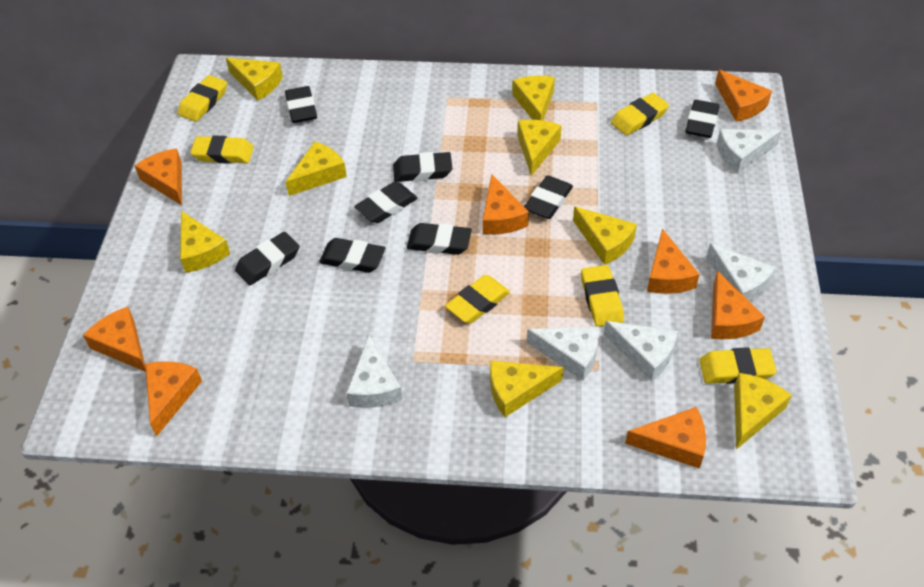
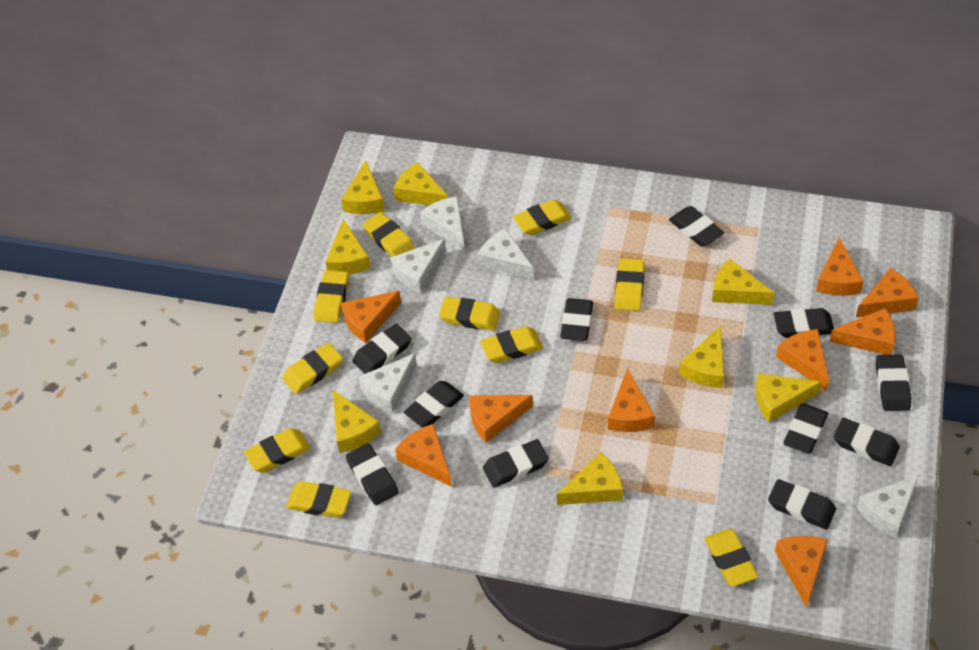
black eraser: 8 -> 11
orange cheese: 8 -> 9
yellow eraser: 6 -> 10

